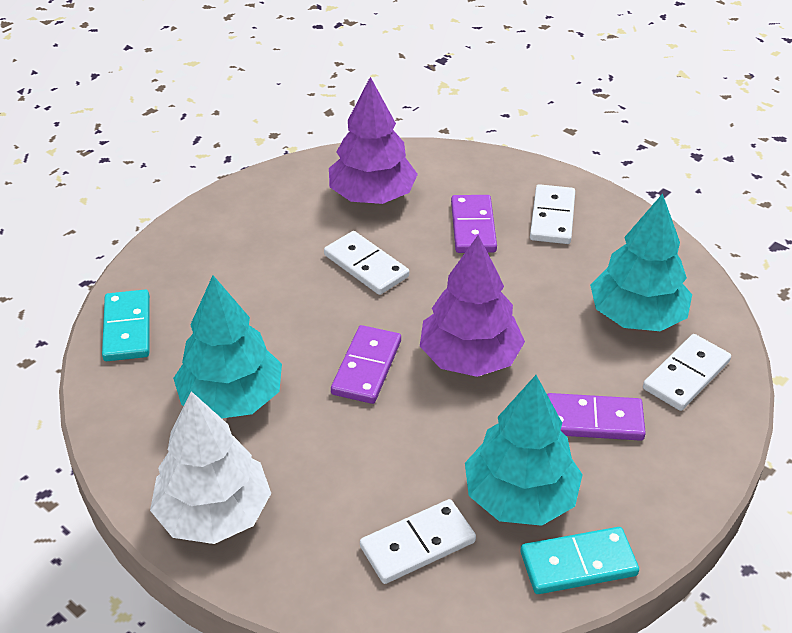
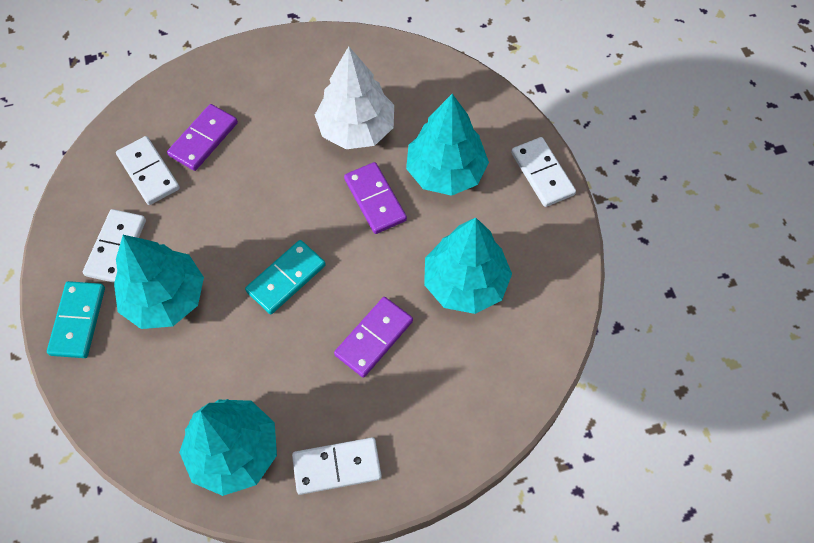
purple tree: 2 -> 0
turquoise tree: 3 -> 4

